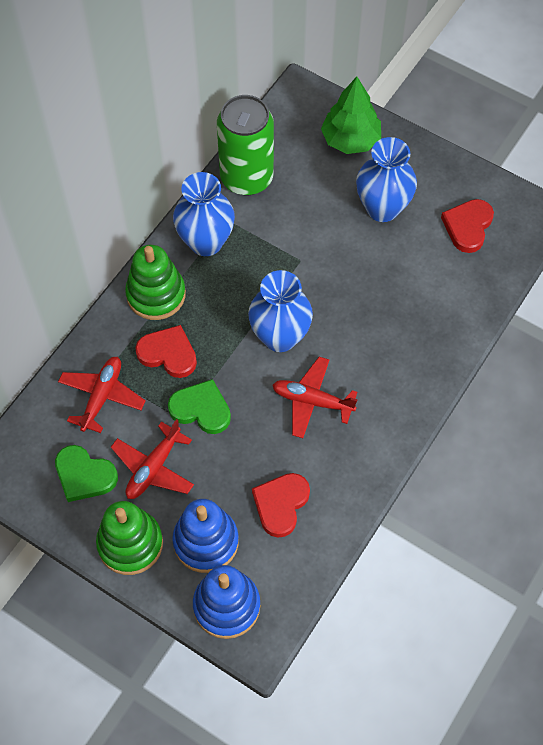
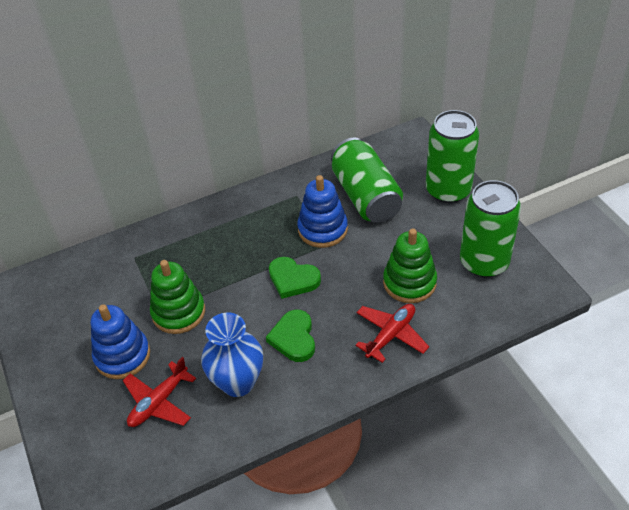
blue vase: 3 -> 1
green can: 1 -> 3
green tree: 1 -> 0
red heart: 3 -> 0
red plane: 3 -> 2

